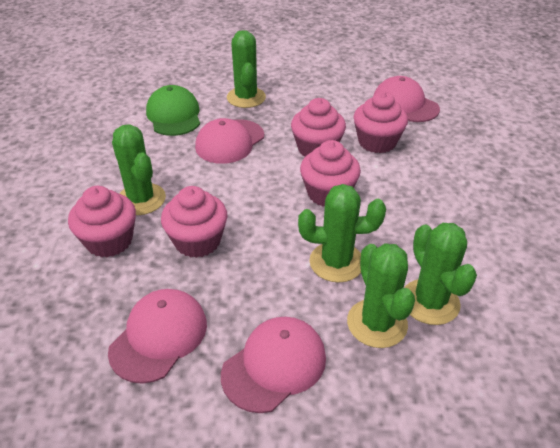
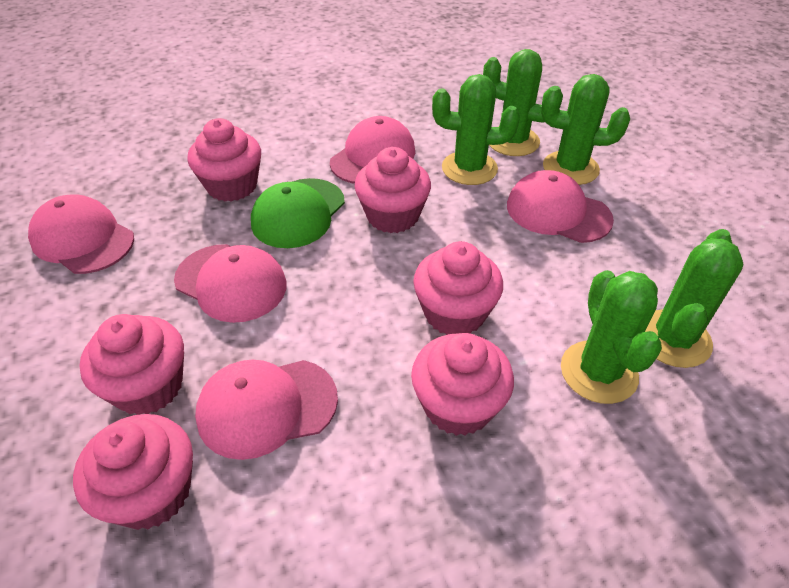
pink cap: 4 -> 5
pink cupcake: 5 -> 6

